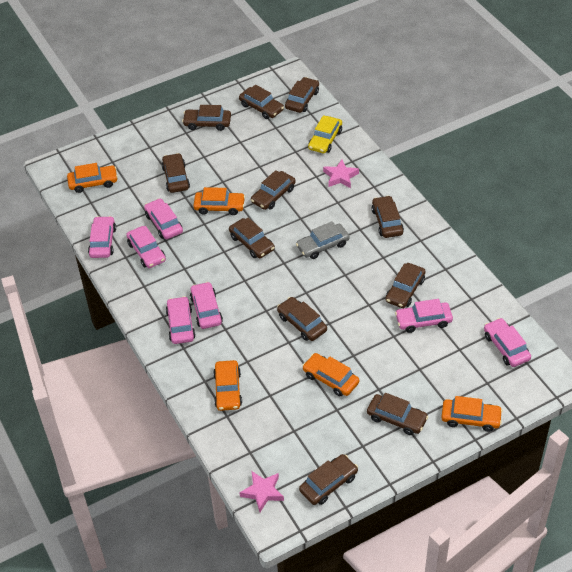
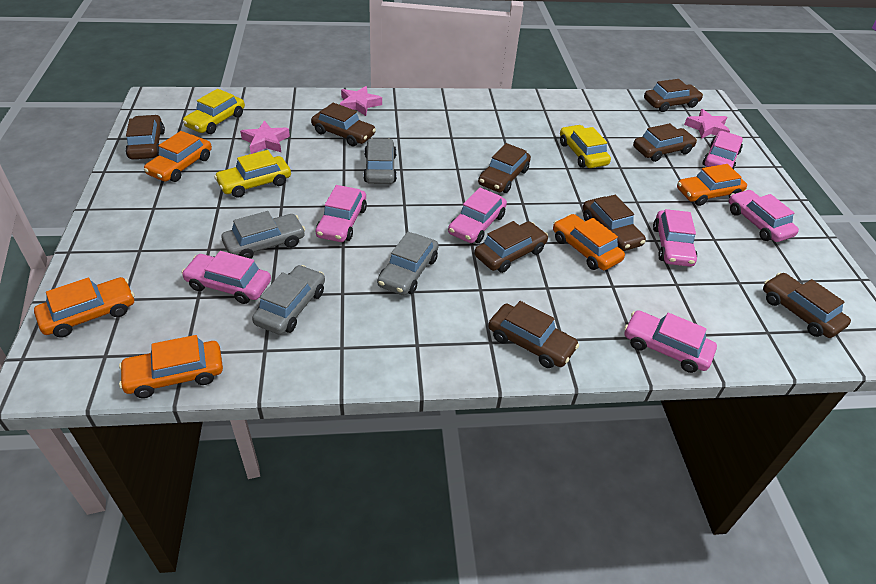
brown car: 11 -> 9
grey car: 1 -> 4
pink star: 2 -> 3
yellow car: 1 -> 3

